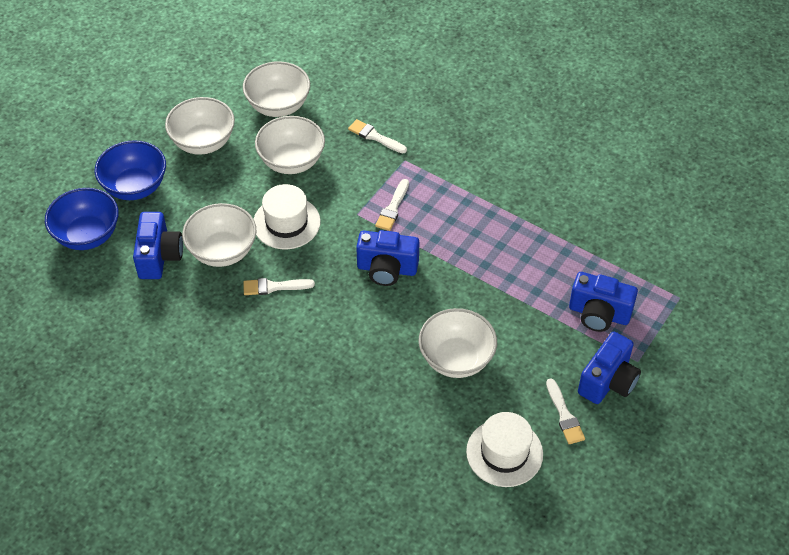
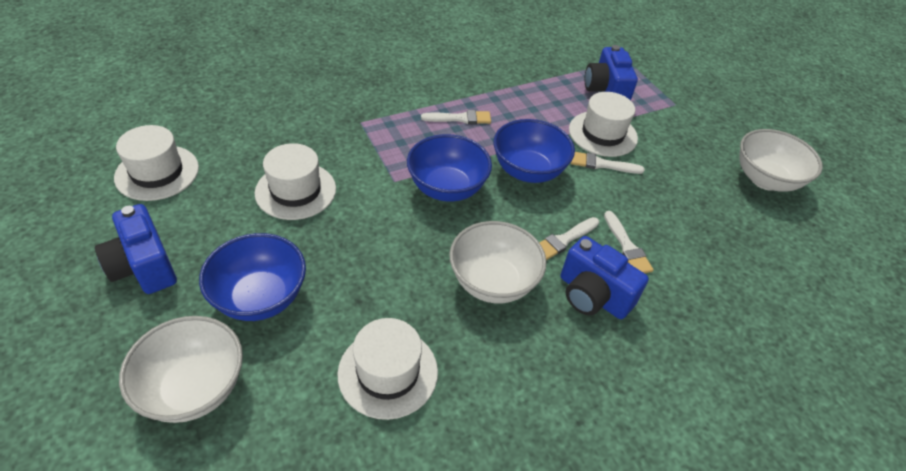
blue bowl: 2 -> 3
blue camera: 4 -> 3
white bowl: 5 -> 3
white hat: 2 -> 4

